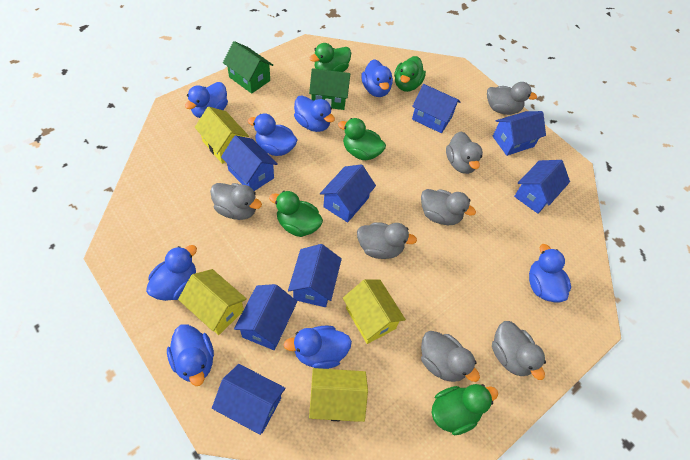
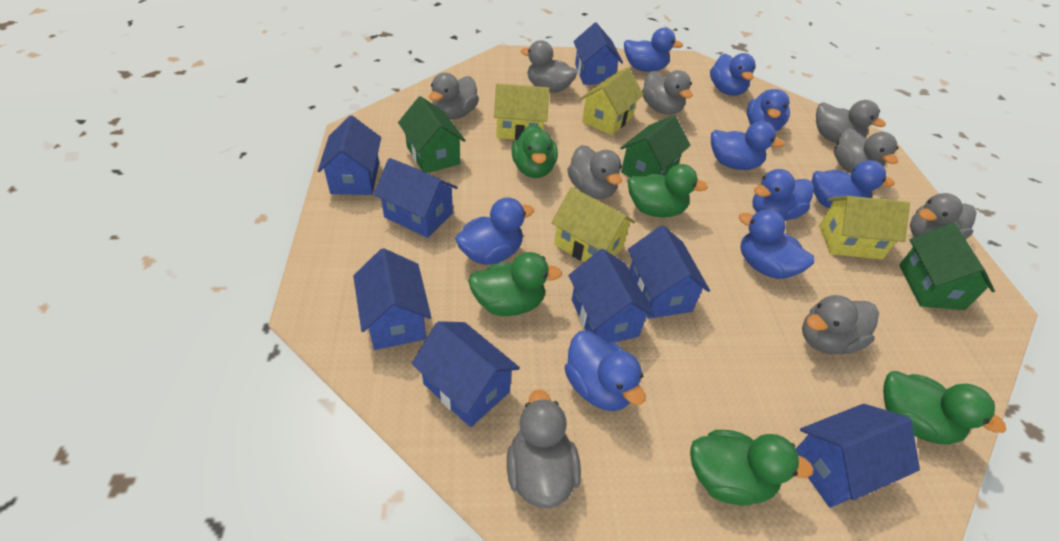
blue duck: 8 -> 9
green house: 2 -> 3
grey duck: 7 -> 9

